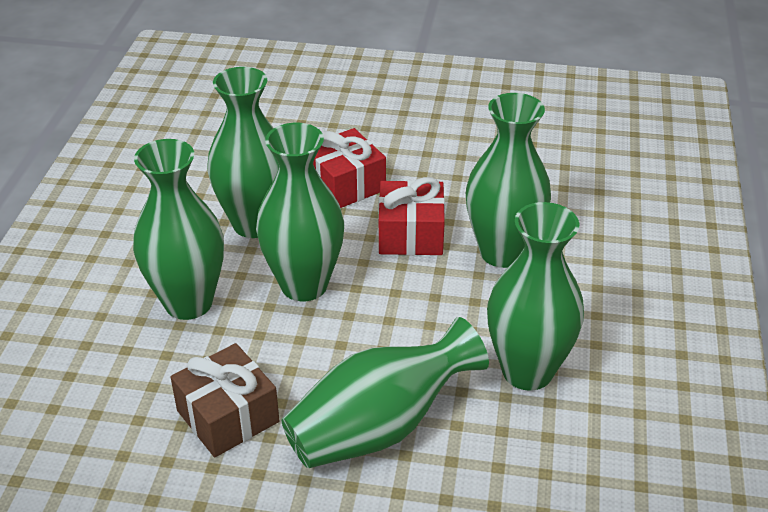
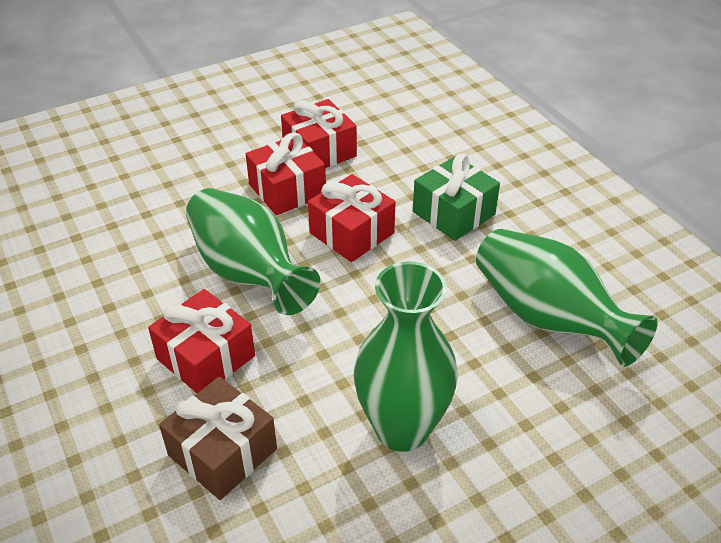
green gift: 0 -> 1
green vase: 6 -> 3
red gift: 2 -> 4

